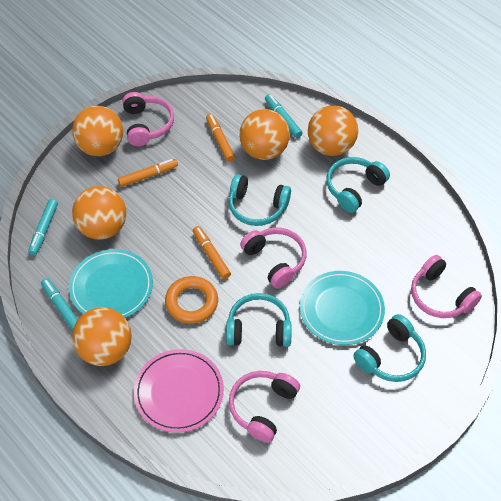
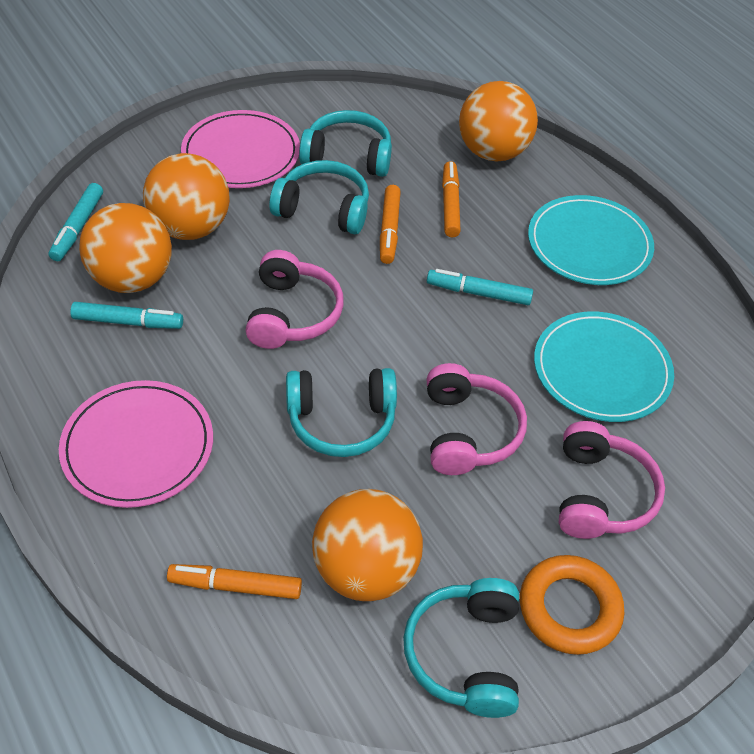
orange ball: 5 -> 4
pink headphones: 4 -> 3
pink plate: 1 -> 2

